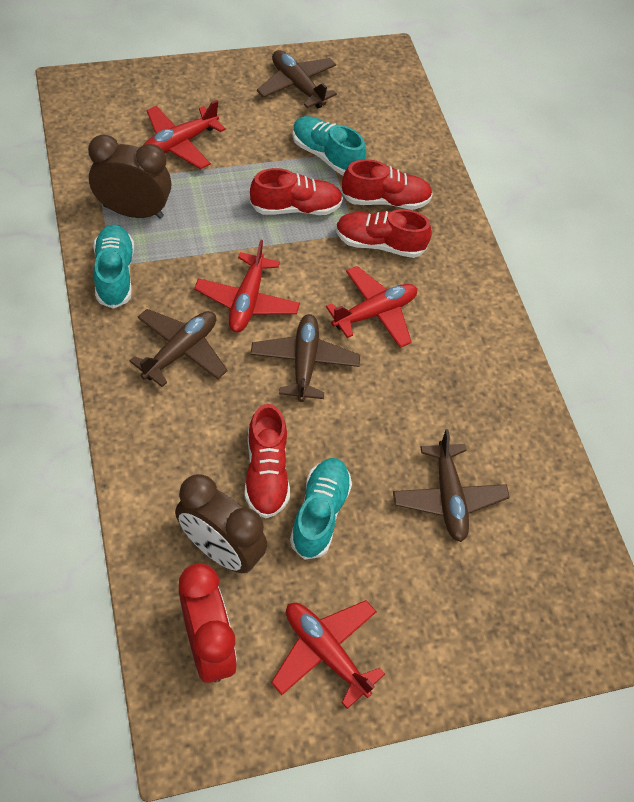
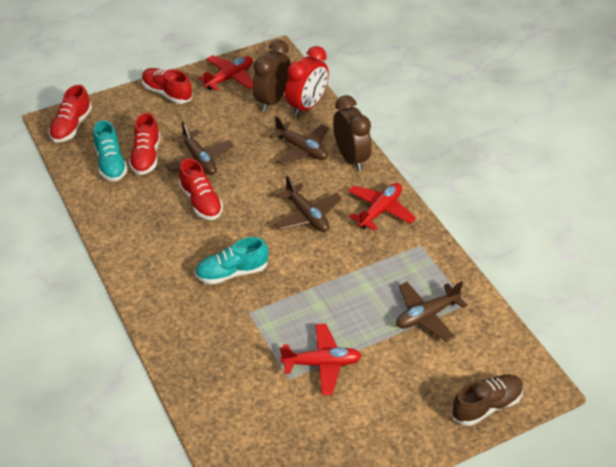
brown shoe: 0 -> 1
red plane: 4 -> 3
turquoise shoe: 3 -> 2

